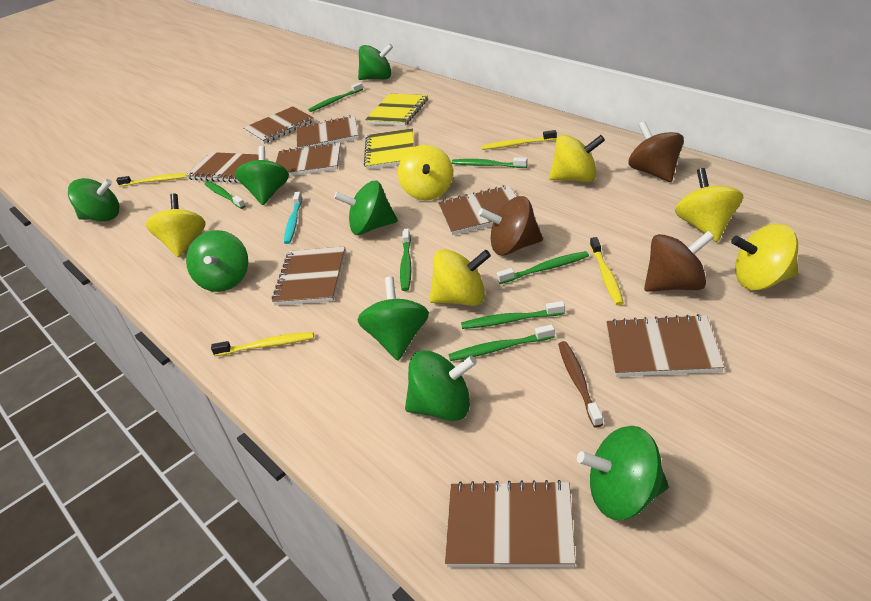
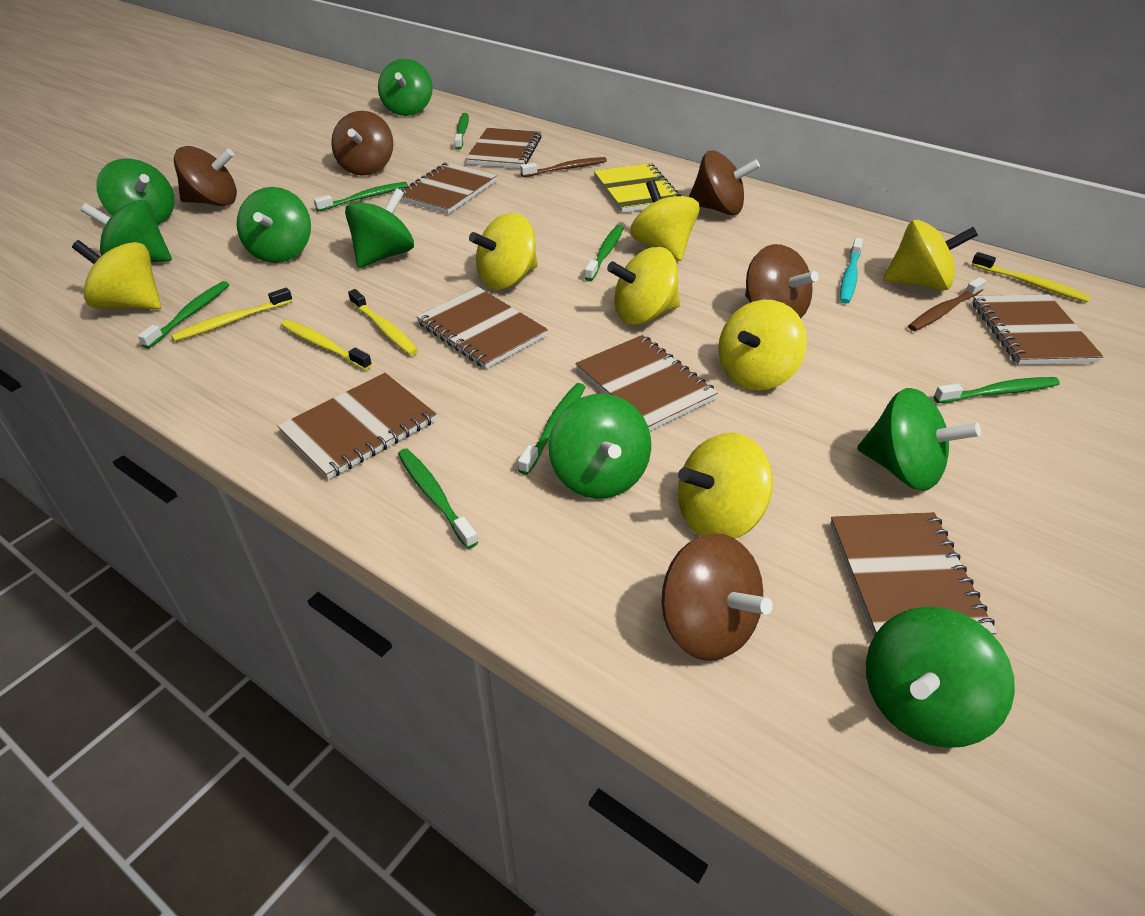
brown notebook: 8 -> 7
brown spinning top: 3 -> 5
brown toothbrush: 1 -> 2
yellow notebook: 2 -> 1
yellow spinning top: 6 -> 7

